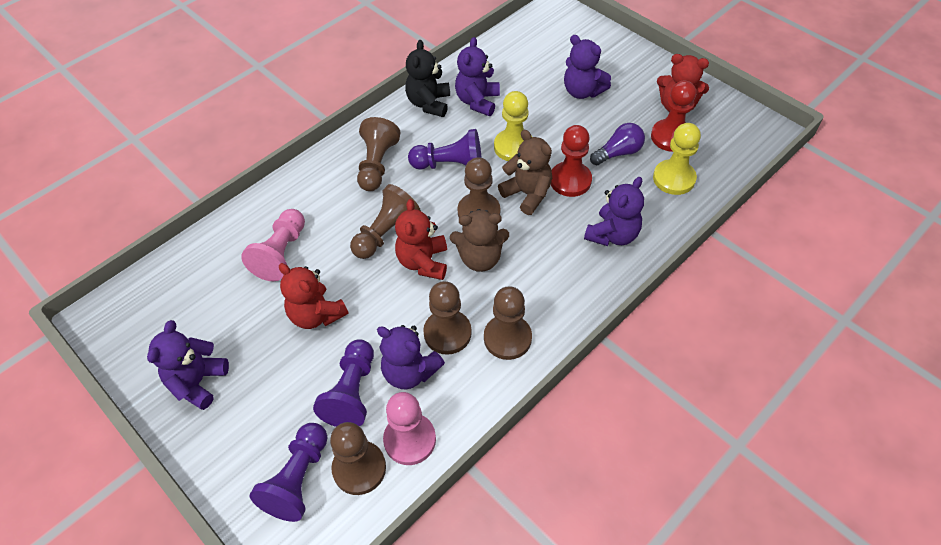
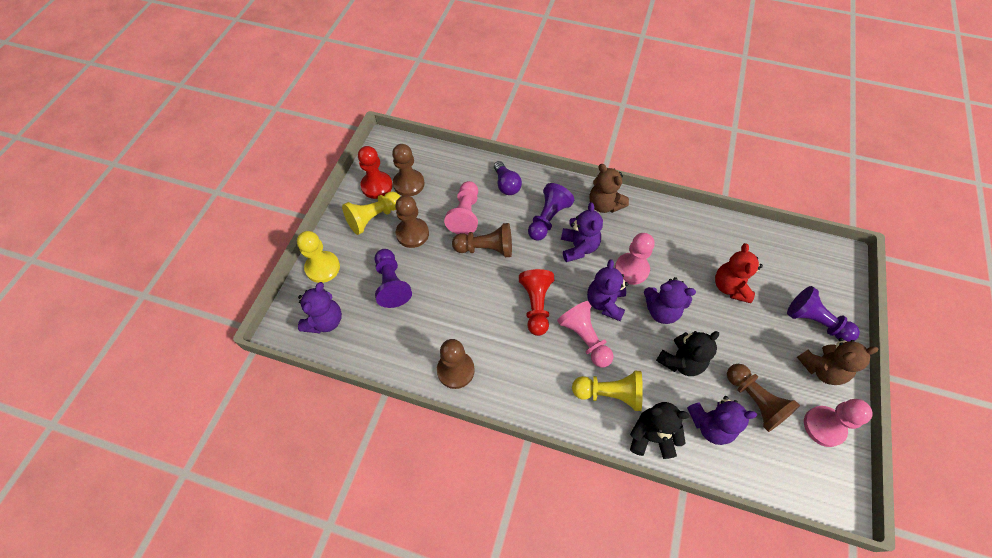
black teddy bear: 1 -> 2
brown pawn: 6 -> 5
pink pawn: 2 -> 4
red teddy bear: 3 -> 1
yellow pawn: 2 -> 3

